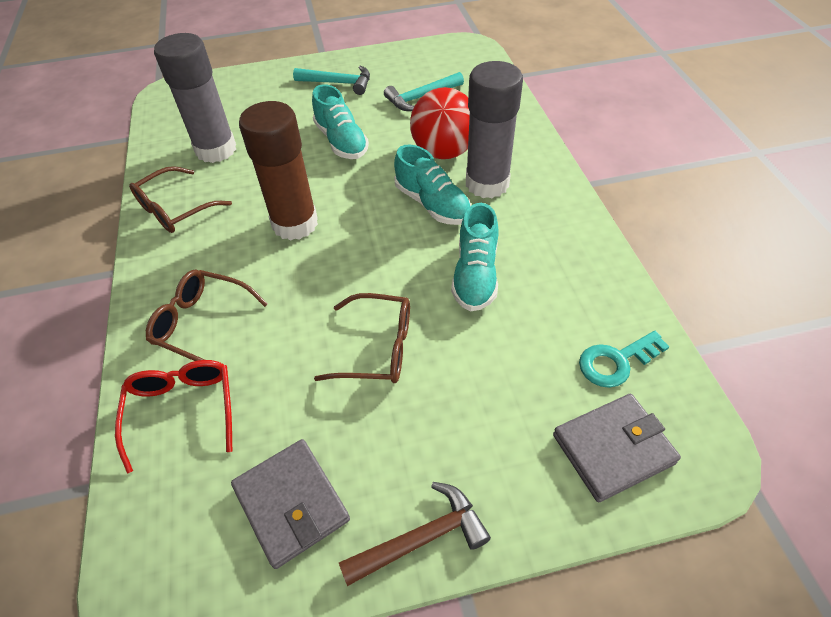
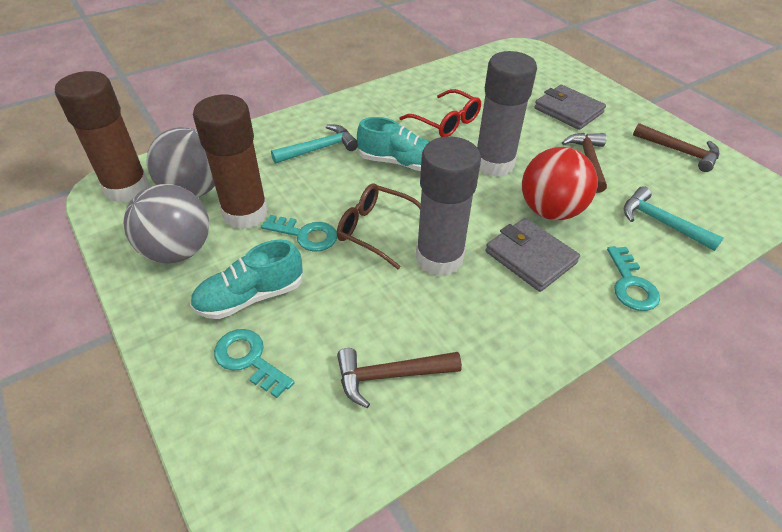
brown glasses: 3 -> 1
brown glue stick: 1 -> 2
brown hammer: 1 -> 3
grey ball: 0 -> 2
turquoise key: 1 -> 3
turquoise shoe: 3 -> 2

